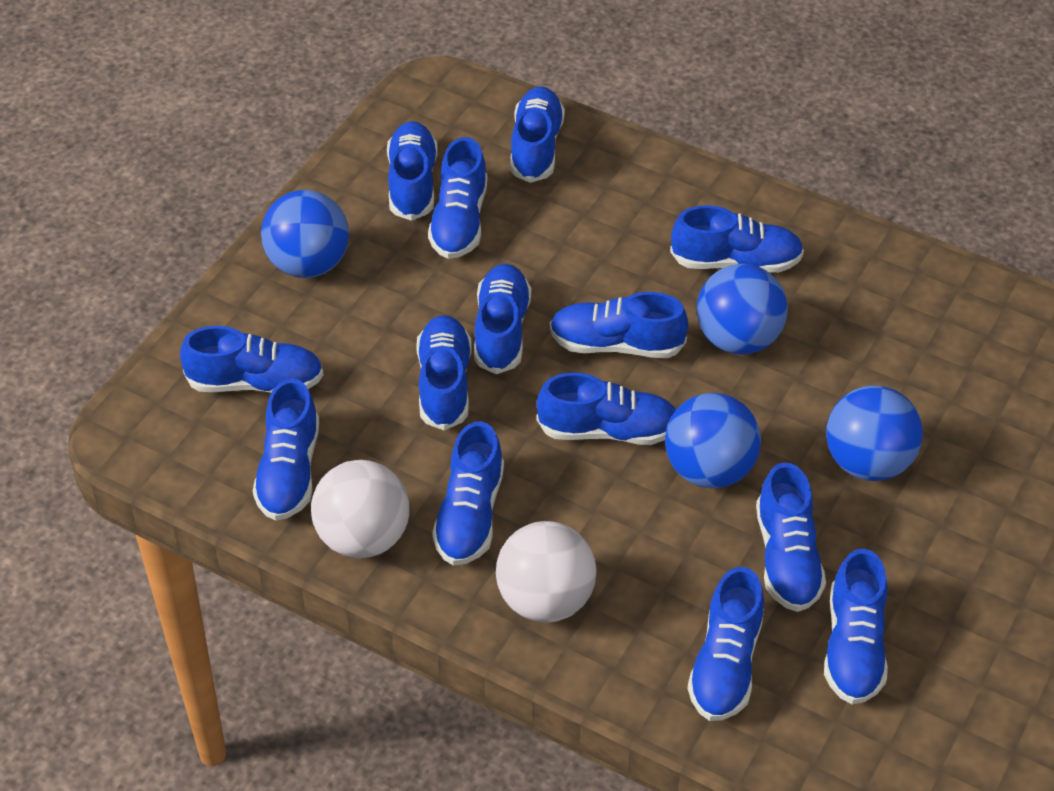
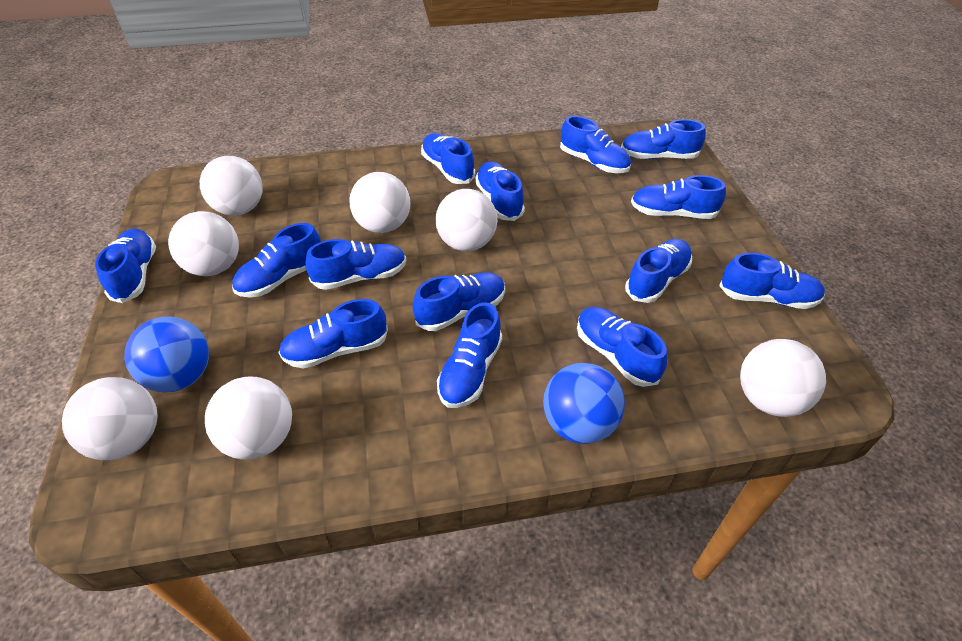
blue ball: 4 -> 2
white ball: 2 -> 7

